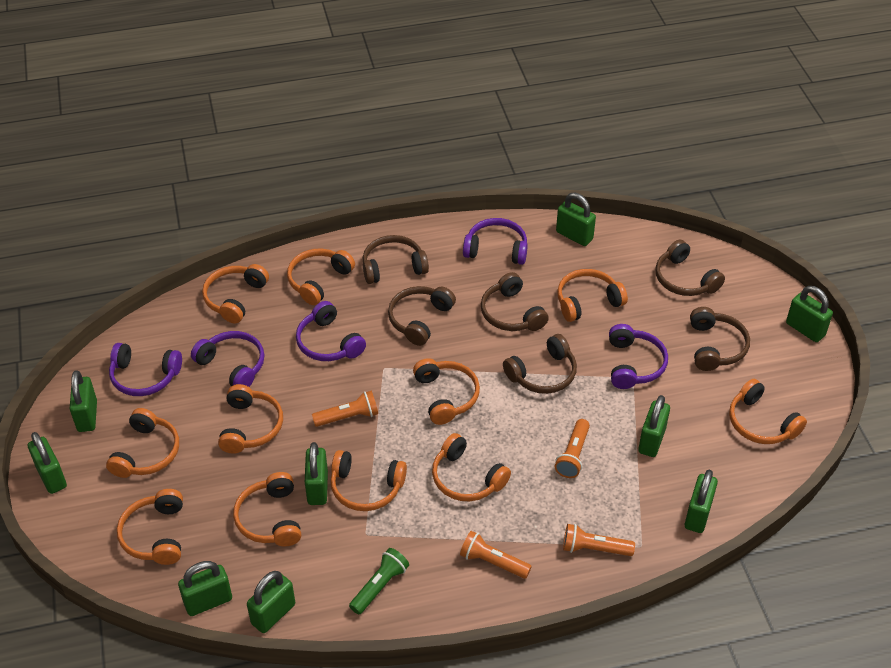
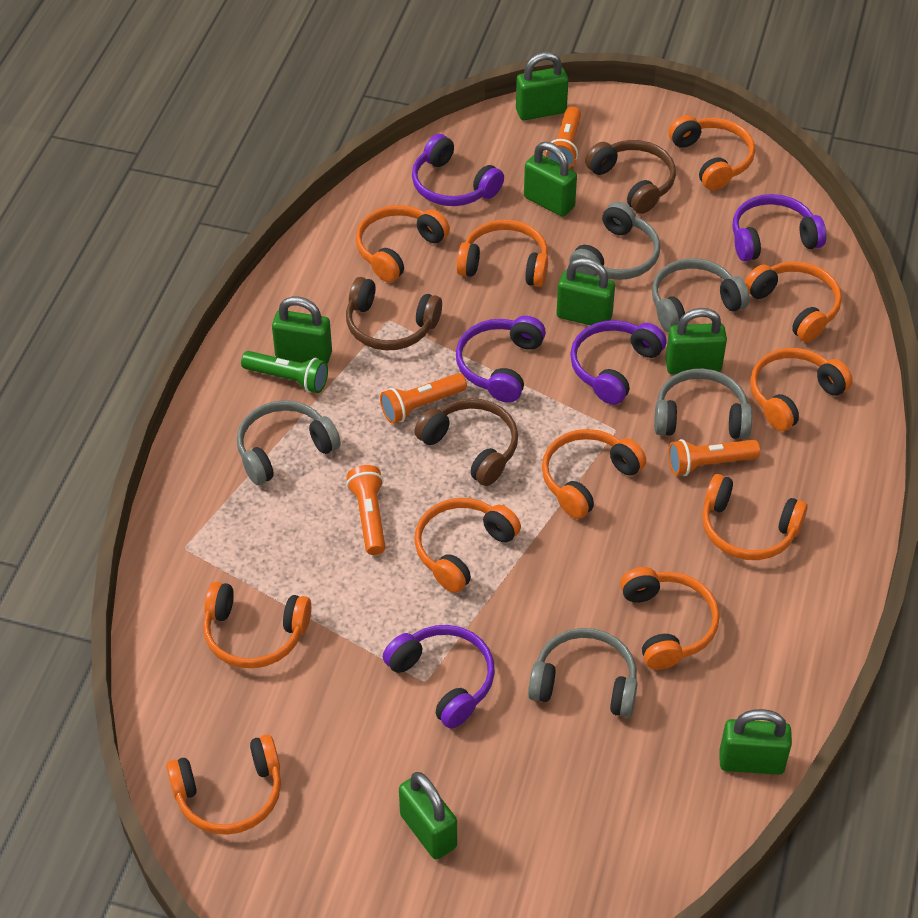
brown headphones: 6 -> 3
green padlock: 9 -> 7
grey headphones: 0 -> 5

